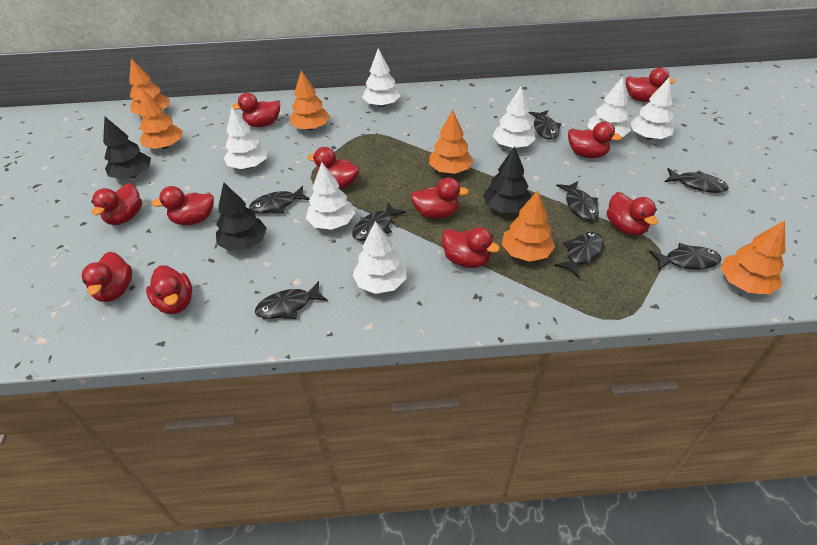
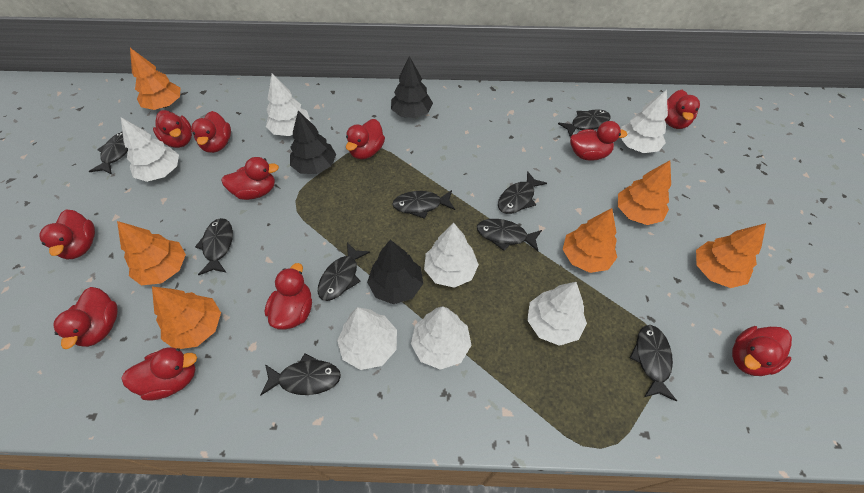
black fish: 8 -> 9

